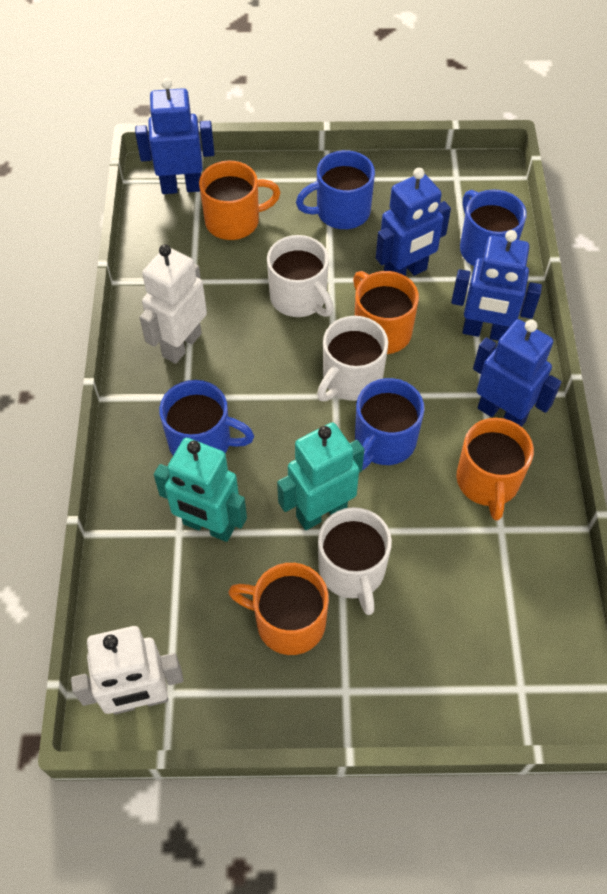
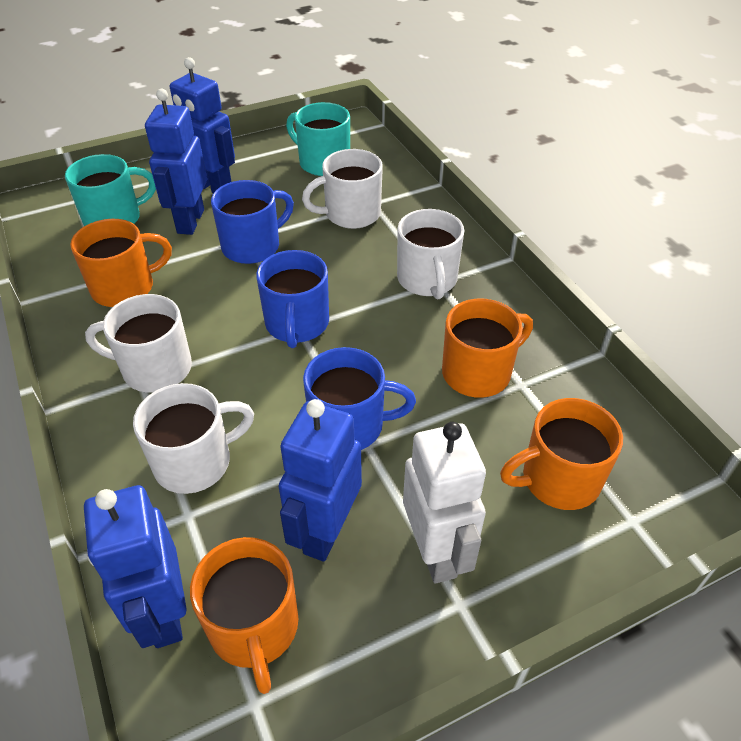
blue mug: 4 -> 3
turquoise mug: 0 -> 2
turquoise robot: 2 -> 0
white mug: 3 -> 4
white robot: 2 -> 1

